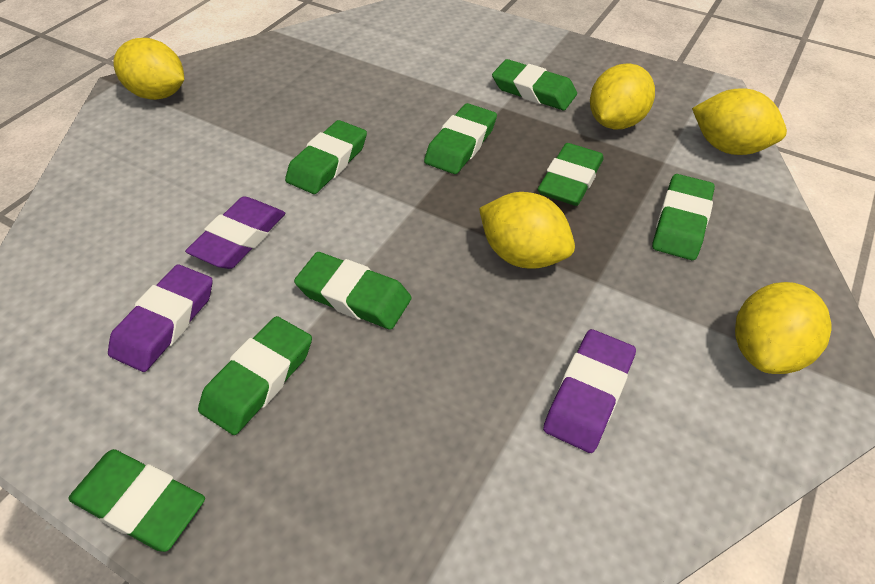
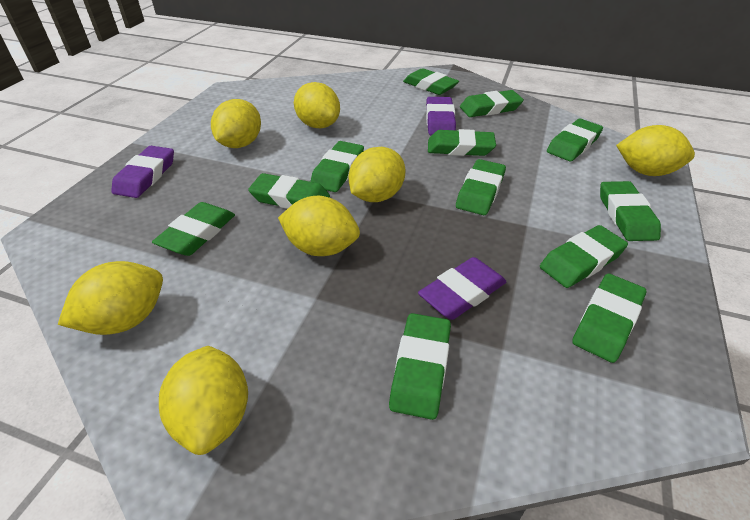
green eraser: 8 -> 12
yellow lemon: 5 -> 7

